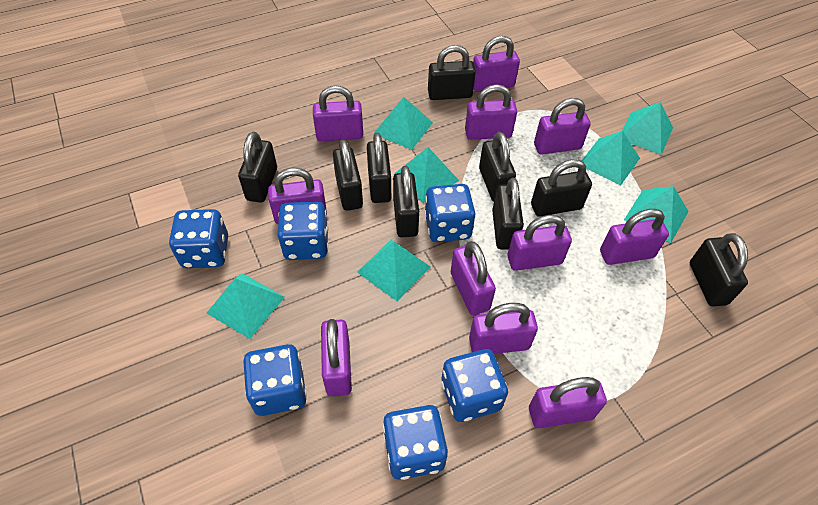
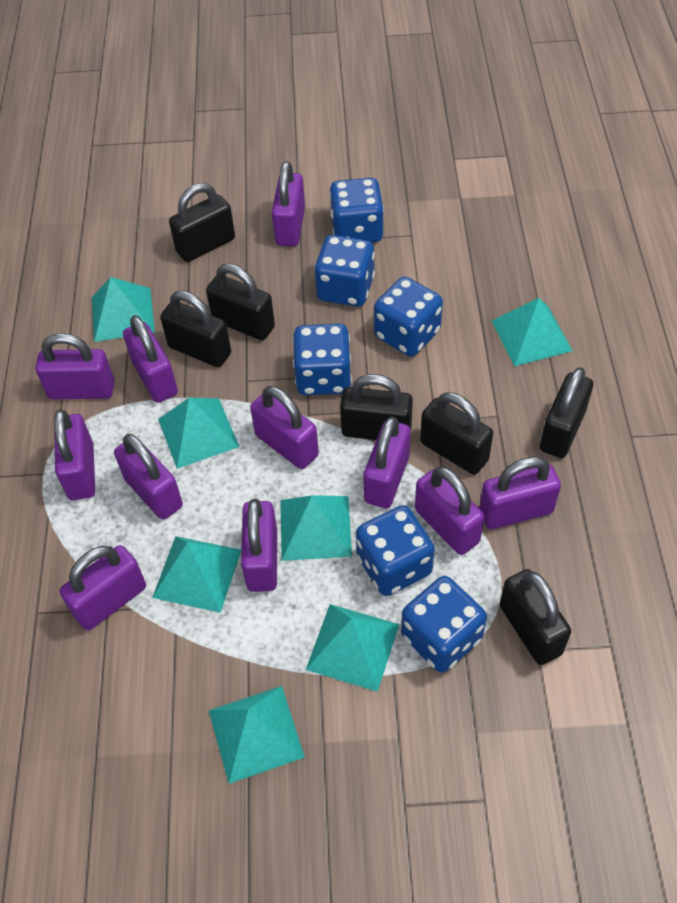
black padlock: 9 -> 7

